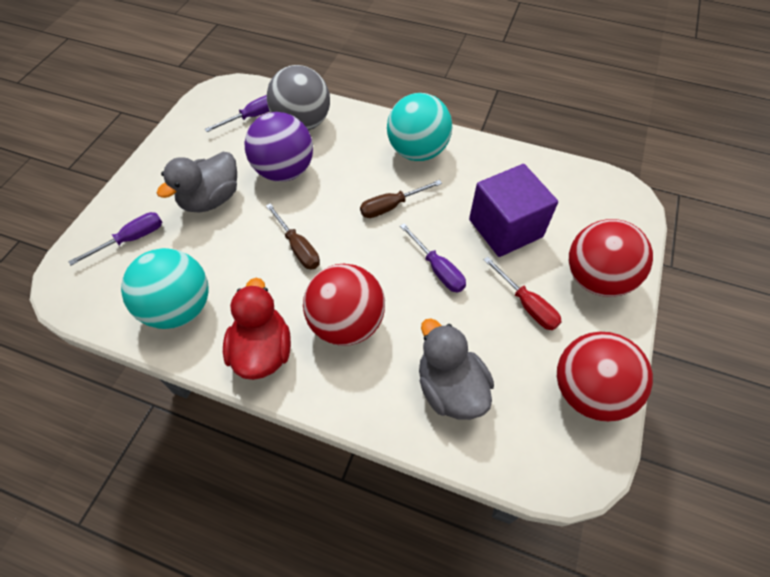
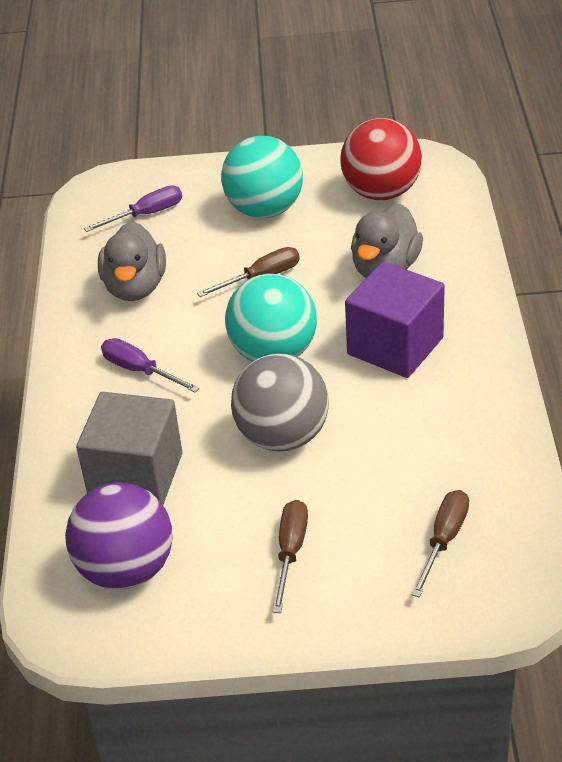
brown screwdriver: 2 -> 3
grey cube: 0 -> 1
purple screwdriver: 3 -> 2
red ball: 3 -> 1
red duck: 1 -> 0
red screwdriver: 1 -> 0

